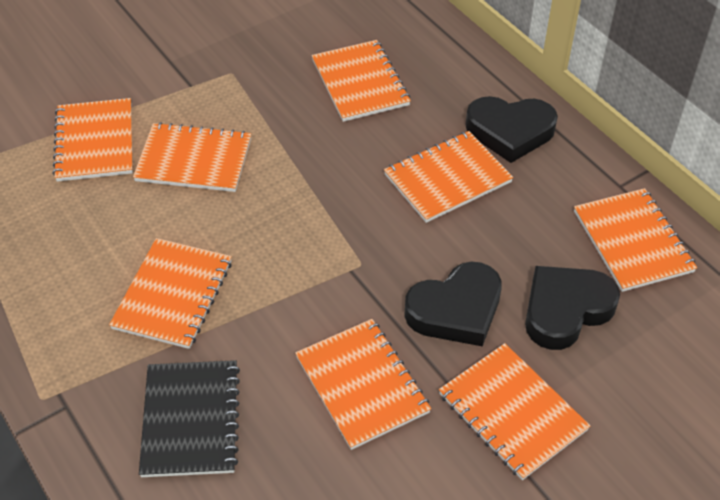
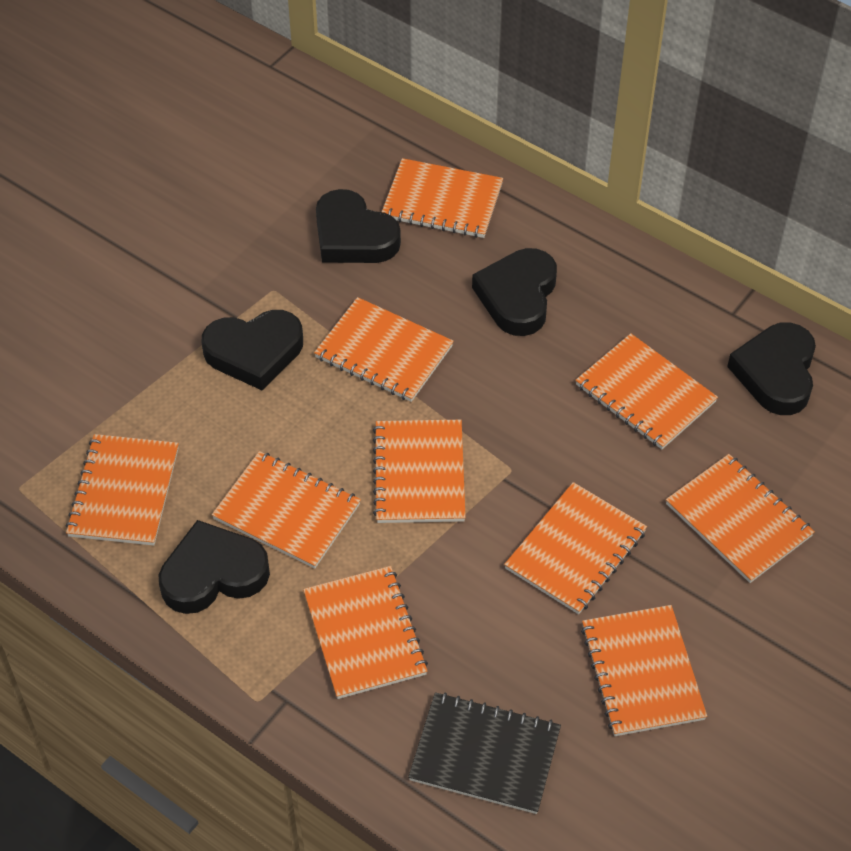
black heart: 3 -> 5
orange notebook: 8 -> 10

